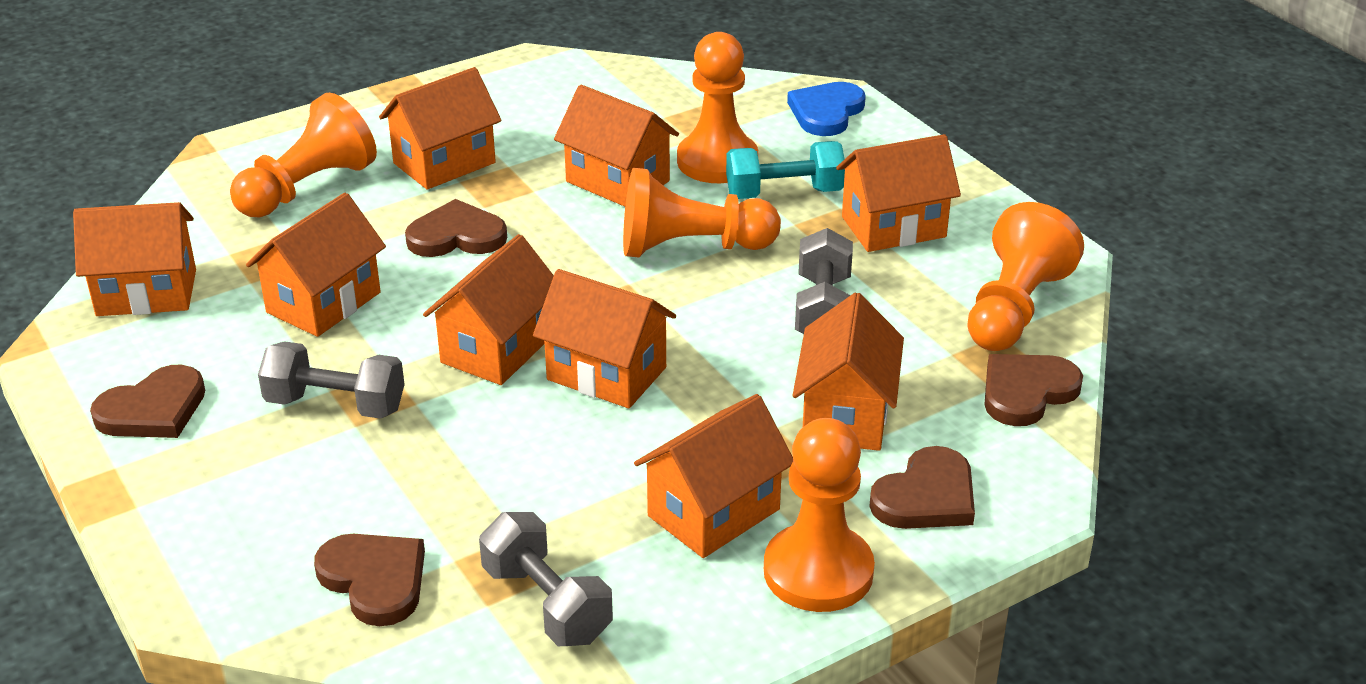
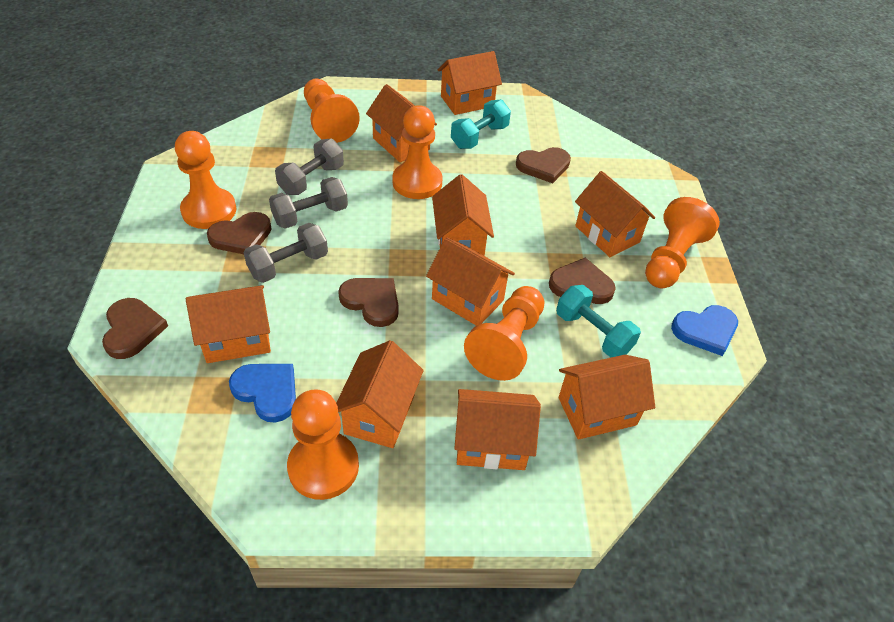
blue heart: 1 -> 2
orange pawn: 5 -> 6
turquoise dumbbell: 1 -> 2

